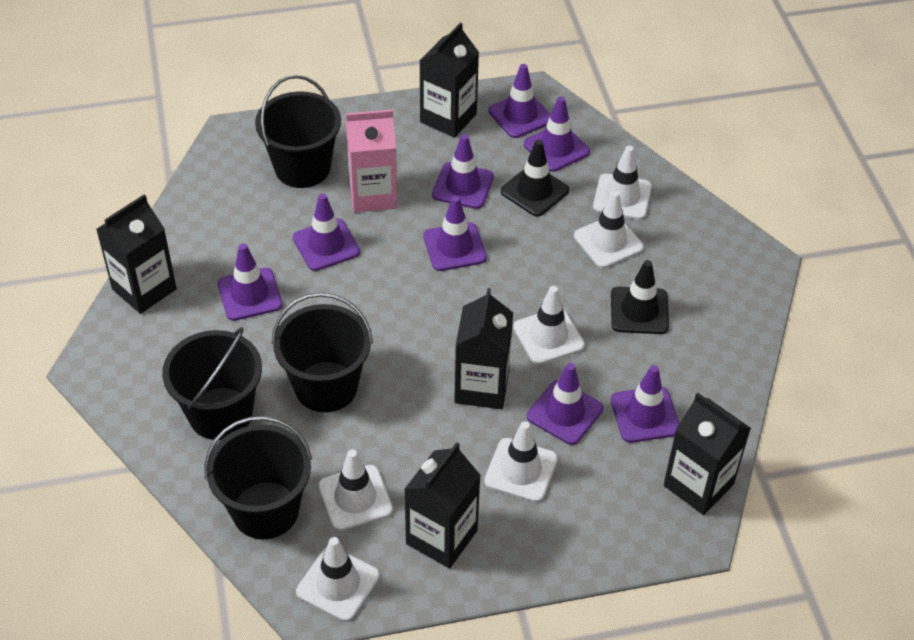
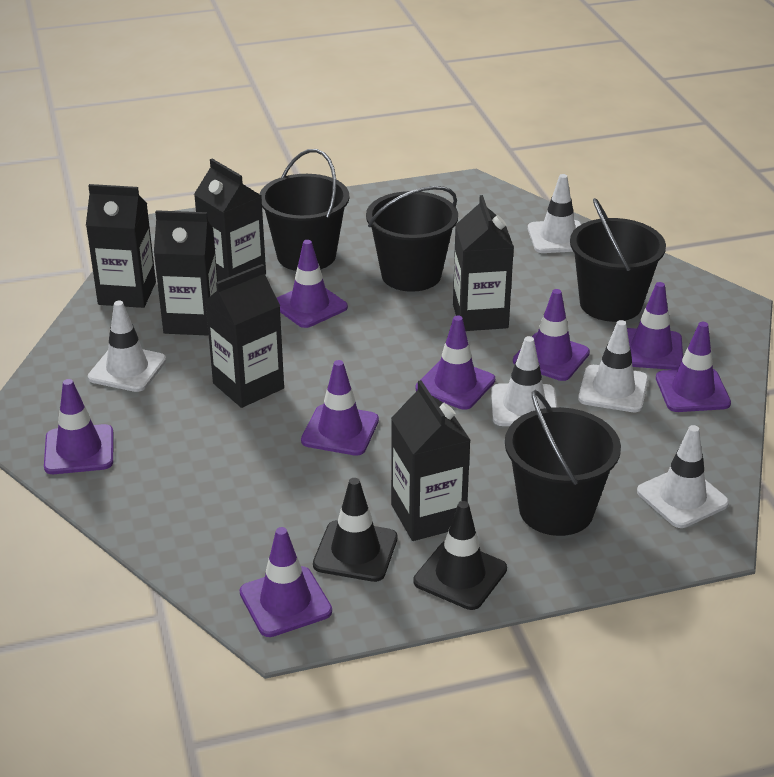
black carton: 5 -> 6
pink carton: 1 -> 0
white traffic cone: 6 -> 5

